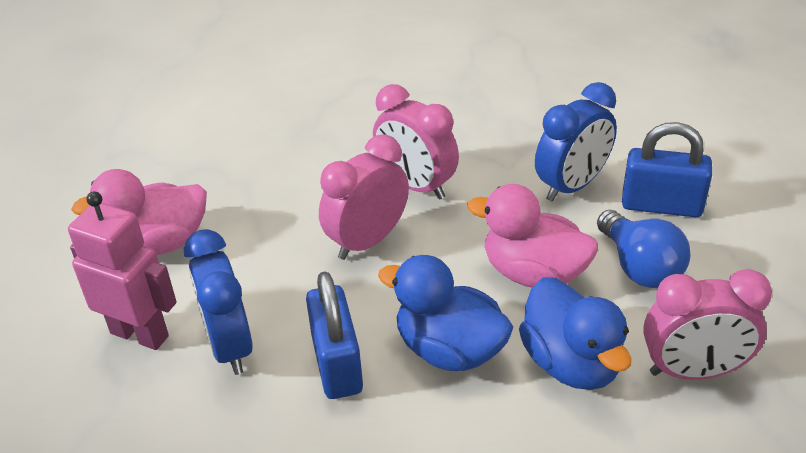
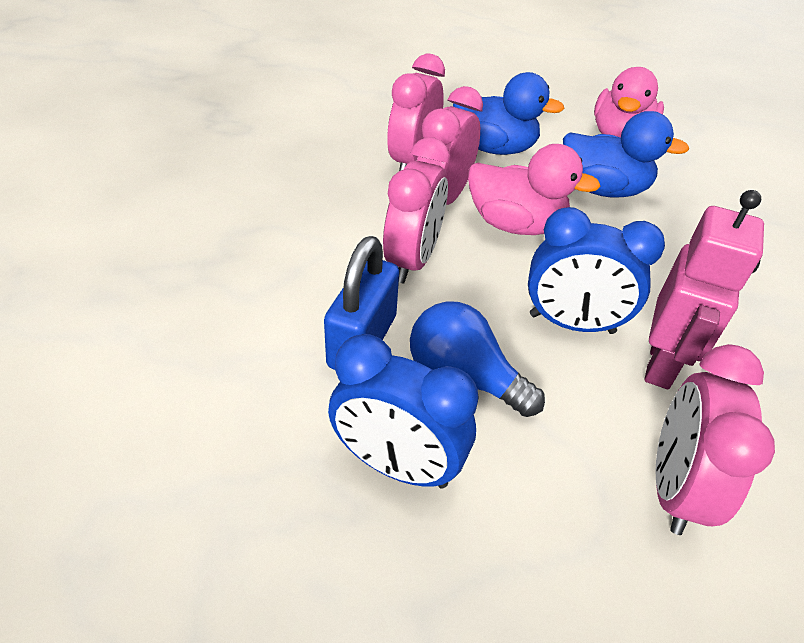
blue padlock: 2 -> 1
pink clock: 3 -> 4

